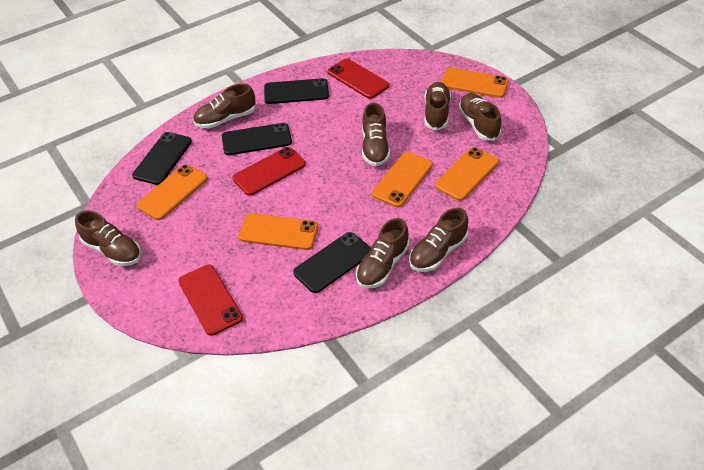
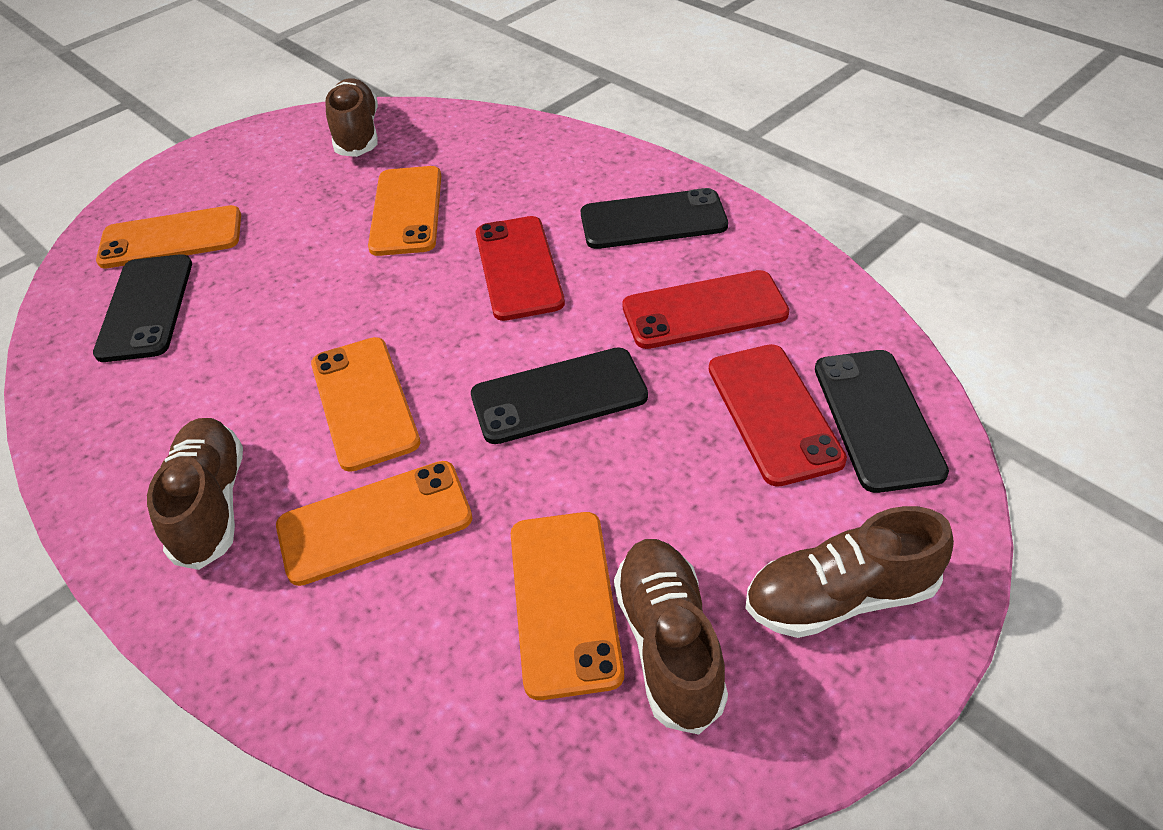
brown shoe: 7 -> 4

